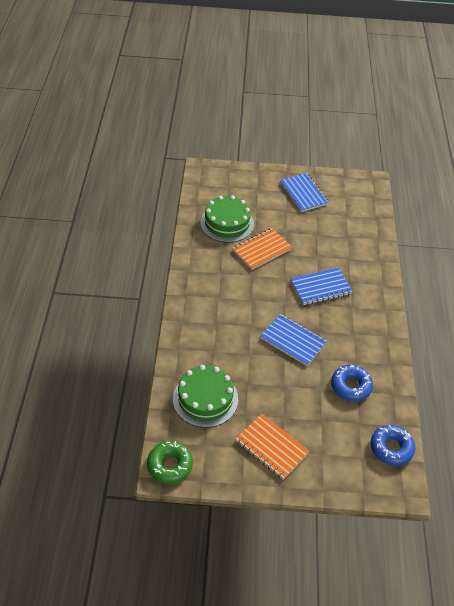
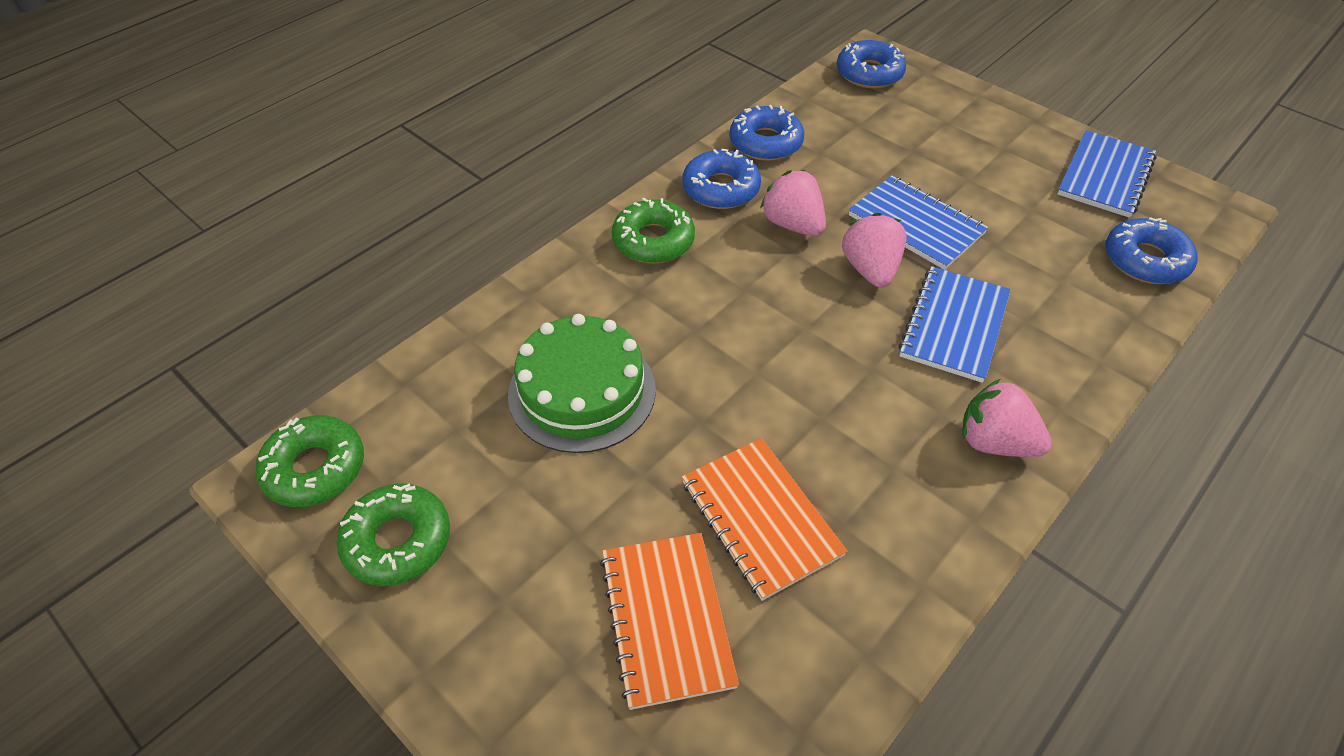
blue donut: 2 -> 4
green cake: 2 -> 1
green donut: 1 -> 3
pink strawberry: 0 -> 3

